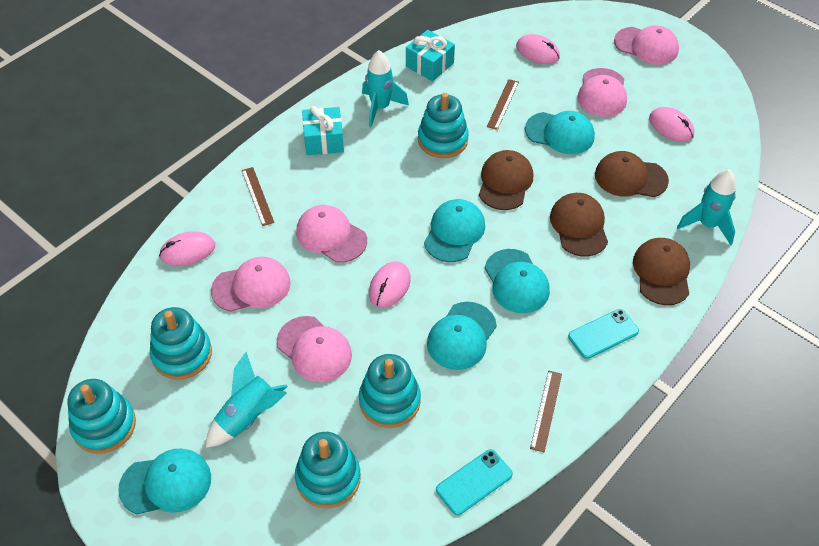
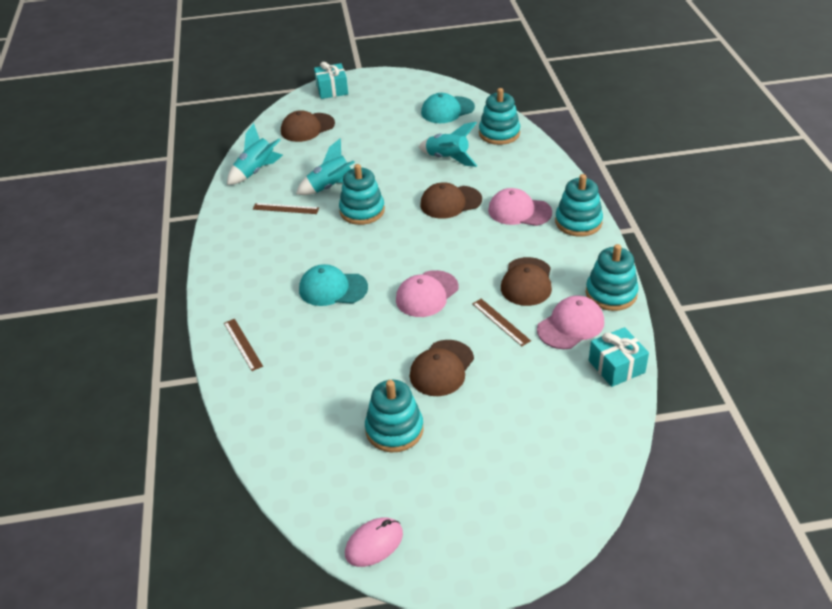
pink cap: 5 -> 3
pink mouse: 4 -> 1
turquoise cap: 5 -> 2
turquoise phone: 2 -> 0

